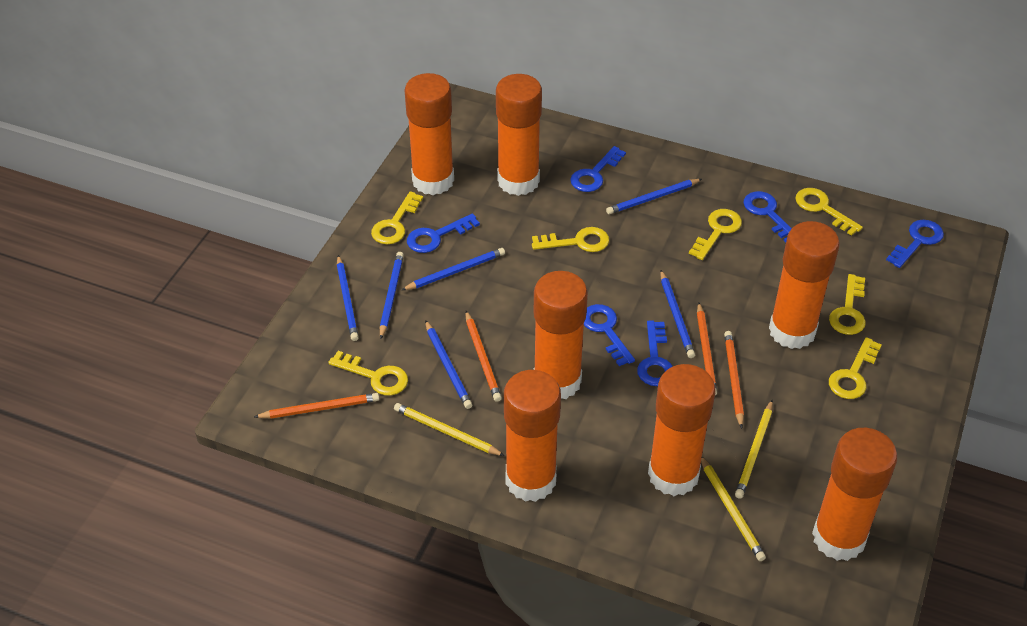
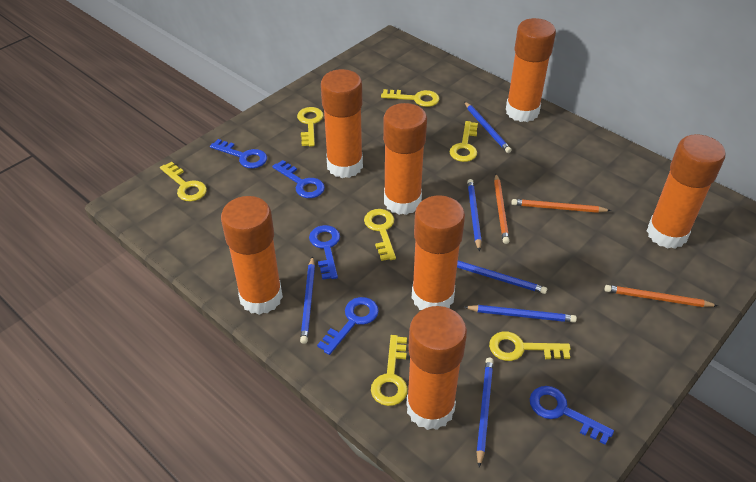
blue key: 6 -> 5
orange pencil: 4 -> 3
yellow pencil: 3 -> 0

